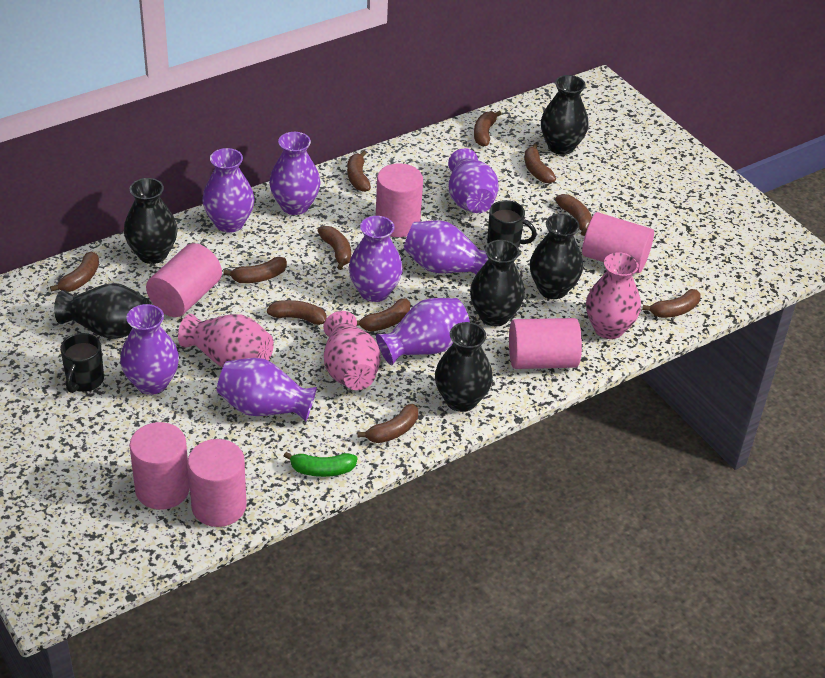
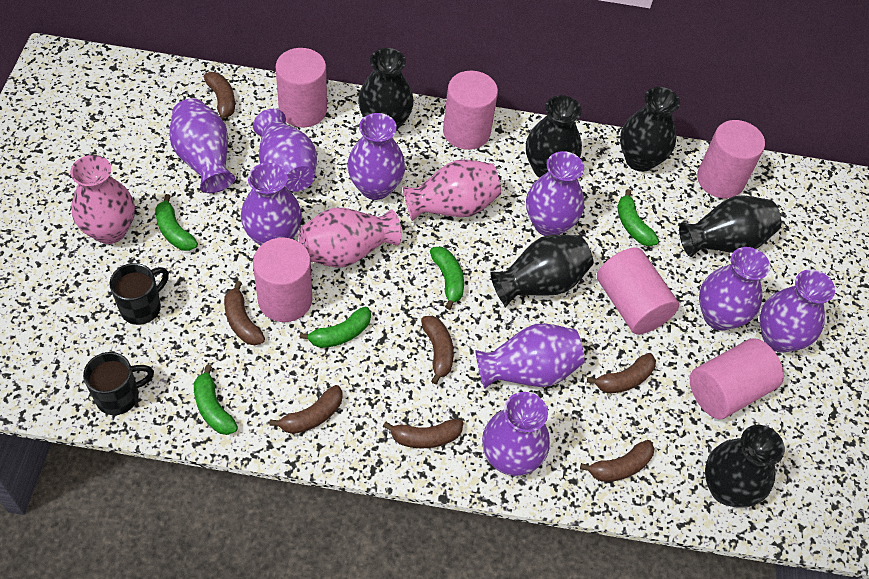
brown banana: 11 -> 7
green banana: 1 -> 5
purple vase: 8 -> 9

